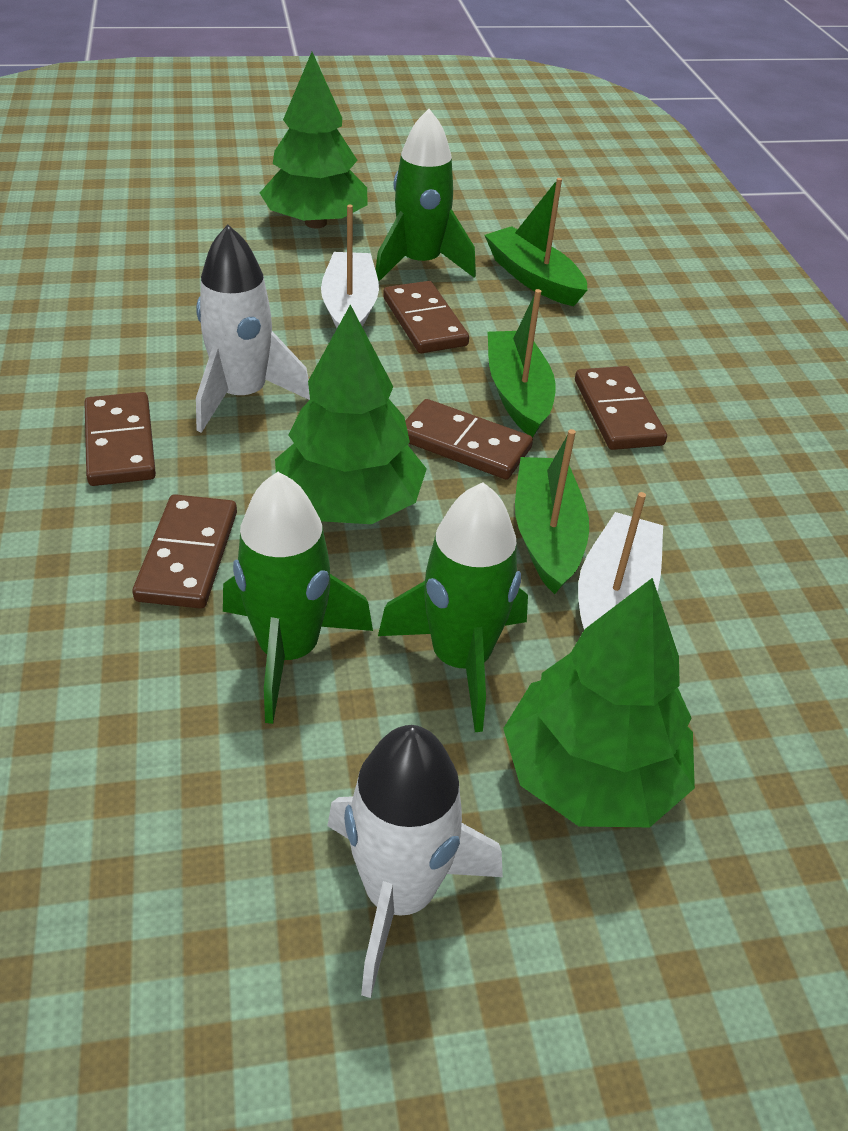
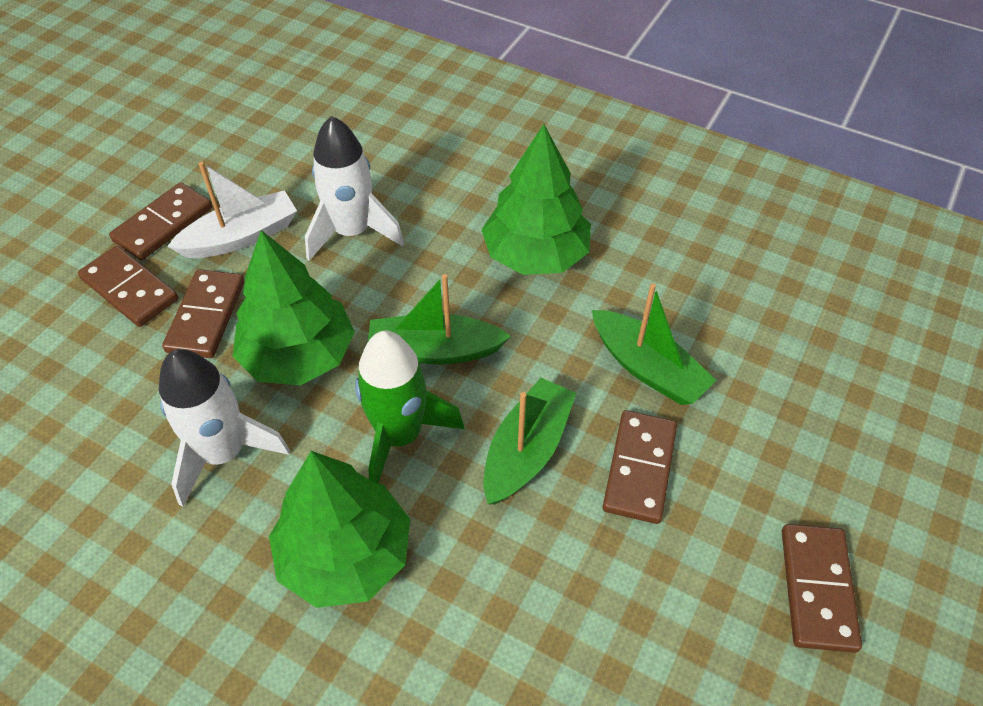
green rocket: 3 -> 1
white boat: 2 -> 1

